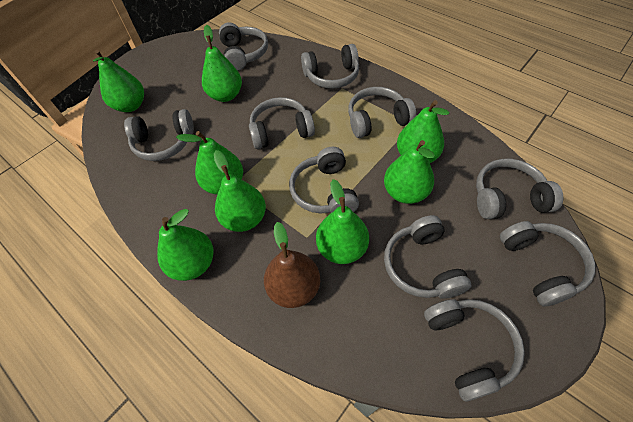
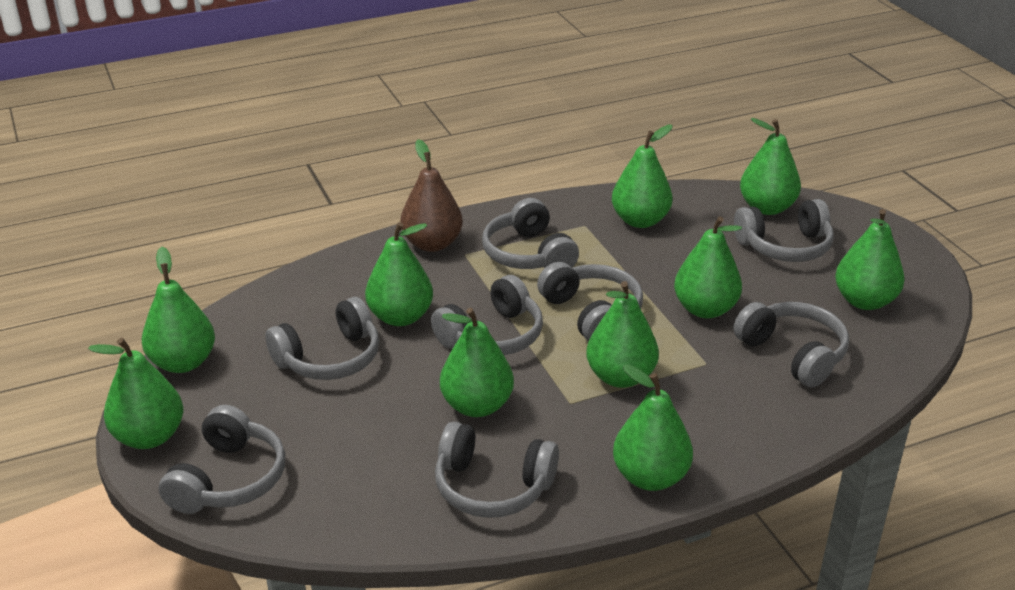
green pear: 8 -> 10
grey headphones: 10 -> 8

